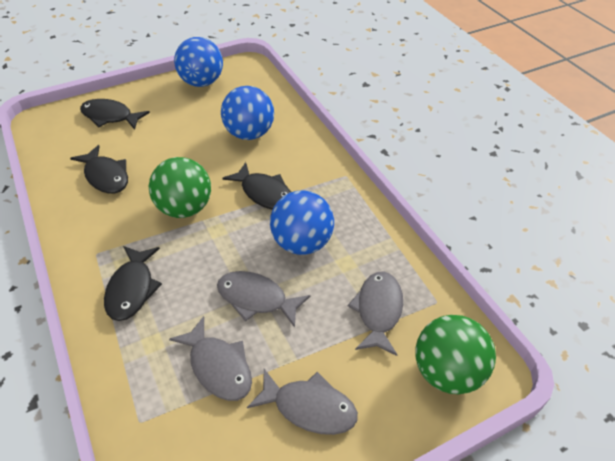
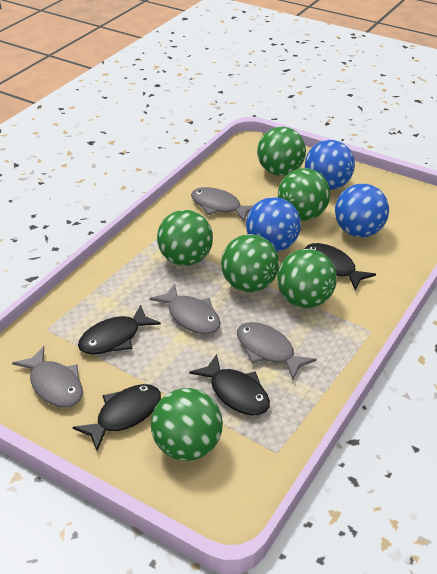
green ball: 2 -> 6

